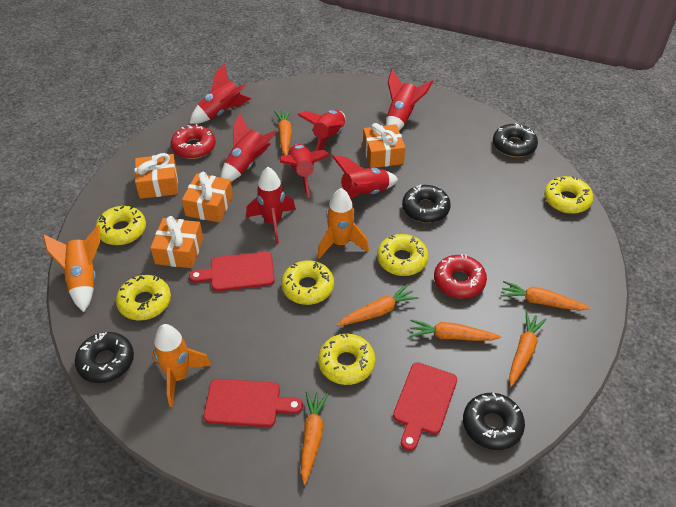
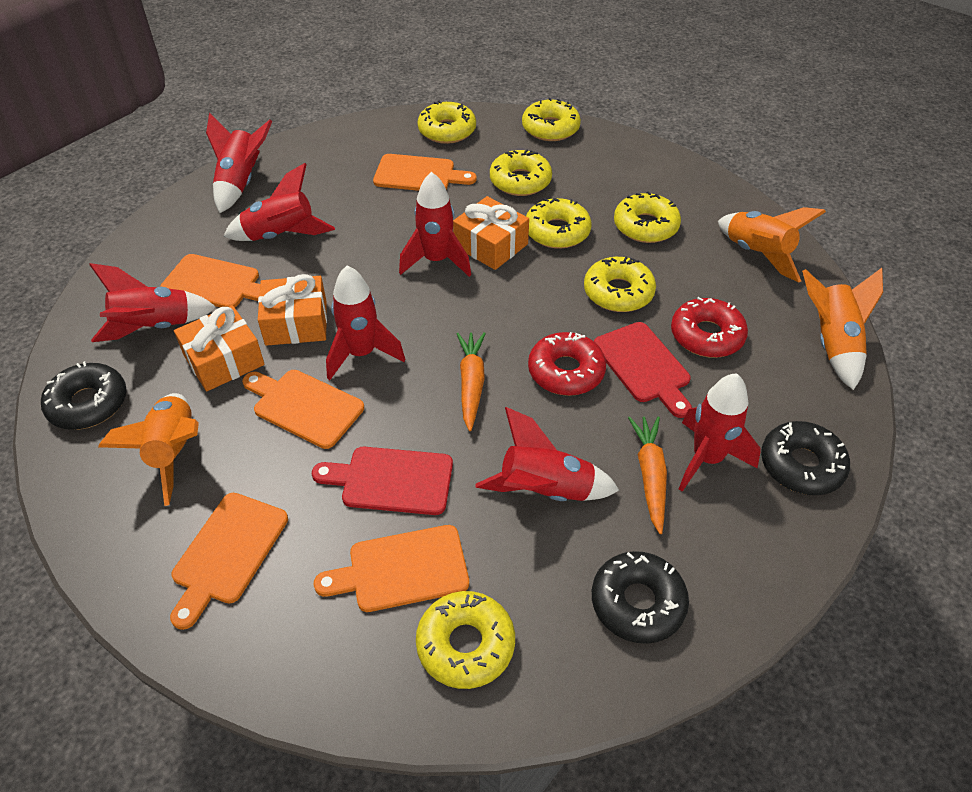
black donut: 4 -> 3
orange carrot: 6 -> 2
orange cutting board: 0 -> 5
orange gift: 4 -> 3
red cutting board: 3 -> 2
yellow donut: 6 -> 7

